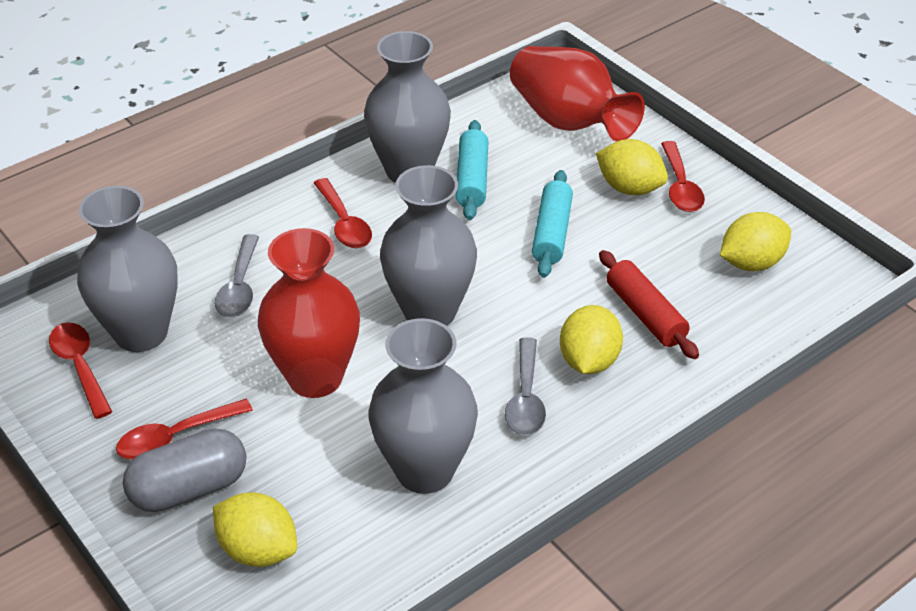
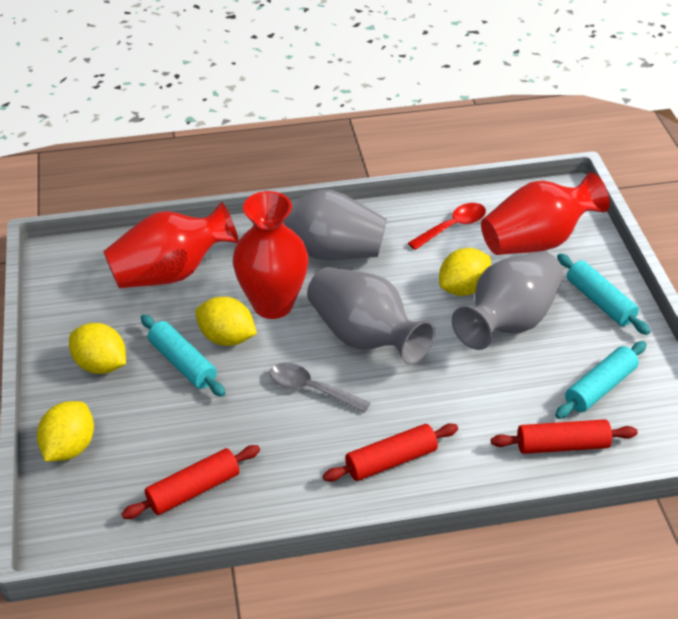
grey capsule: 1 -> 0
grey spoon: 2 -> 1
grey vase: 4 -> 3
red rolling pin: 1 -> 3
red spoon: 4 -> 1
red vase: 2 -> 3
turquoise rolling pin: 2 -> 3

